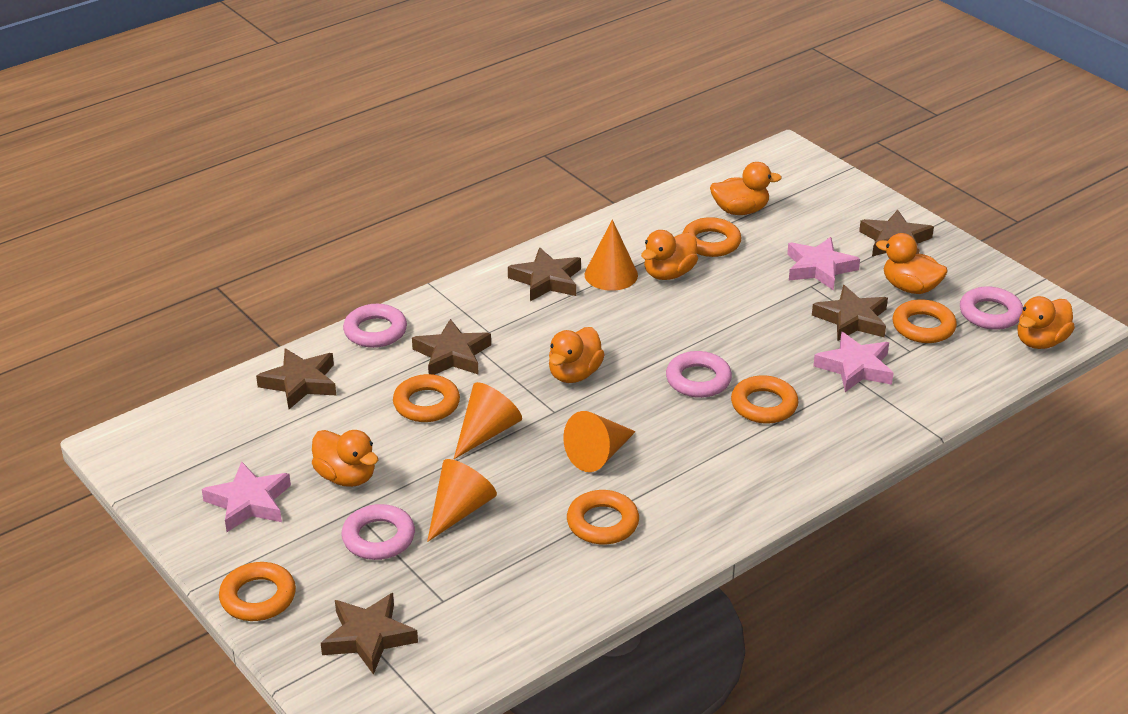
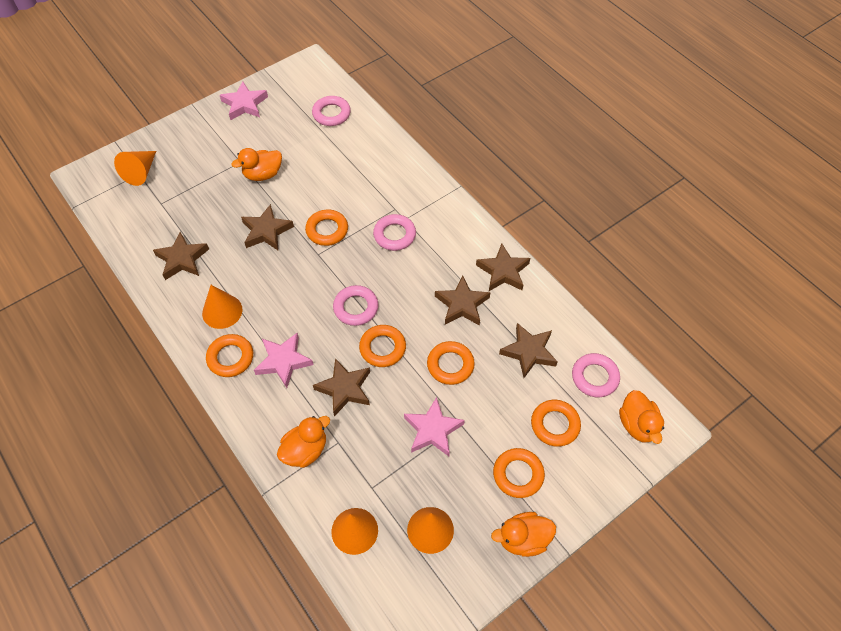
orange duck: 6 -> 4

